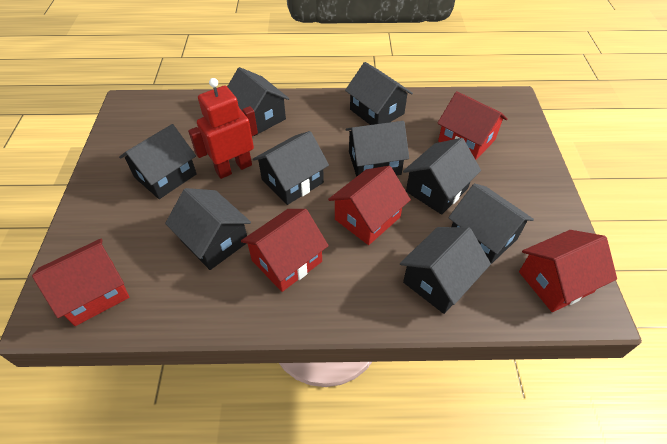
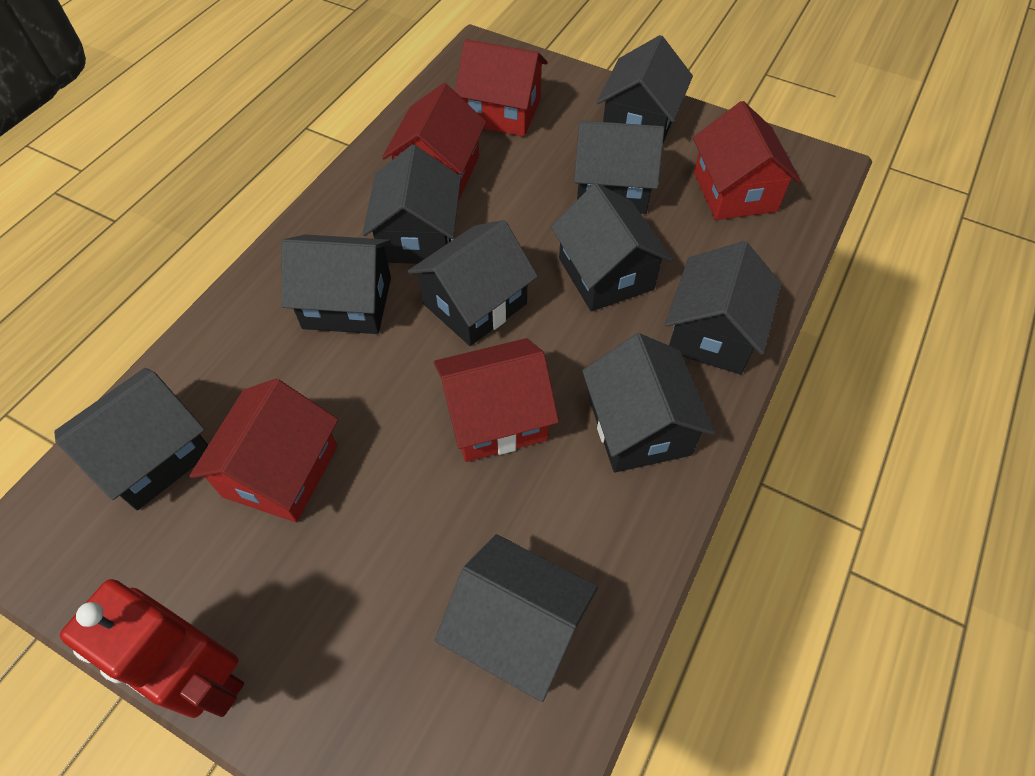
black house: 9 -> 10

